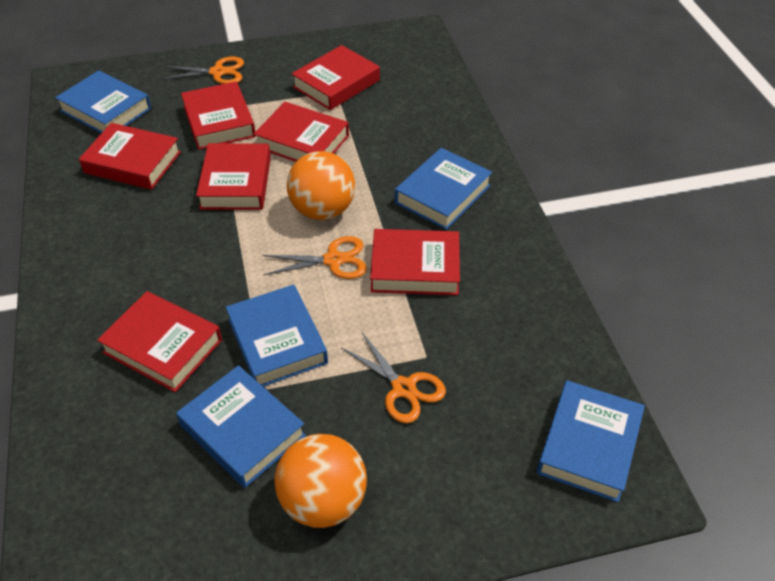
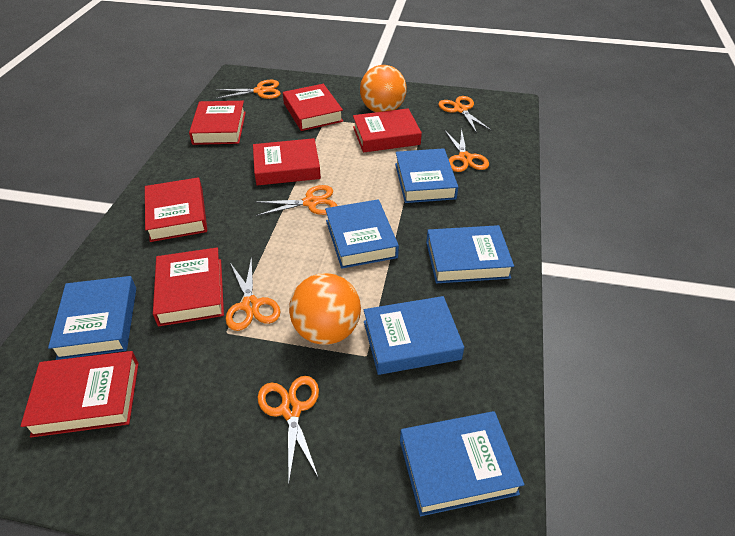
blue book: 5 -> 6
orange scissors: 3 -> 6

